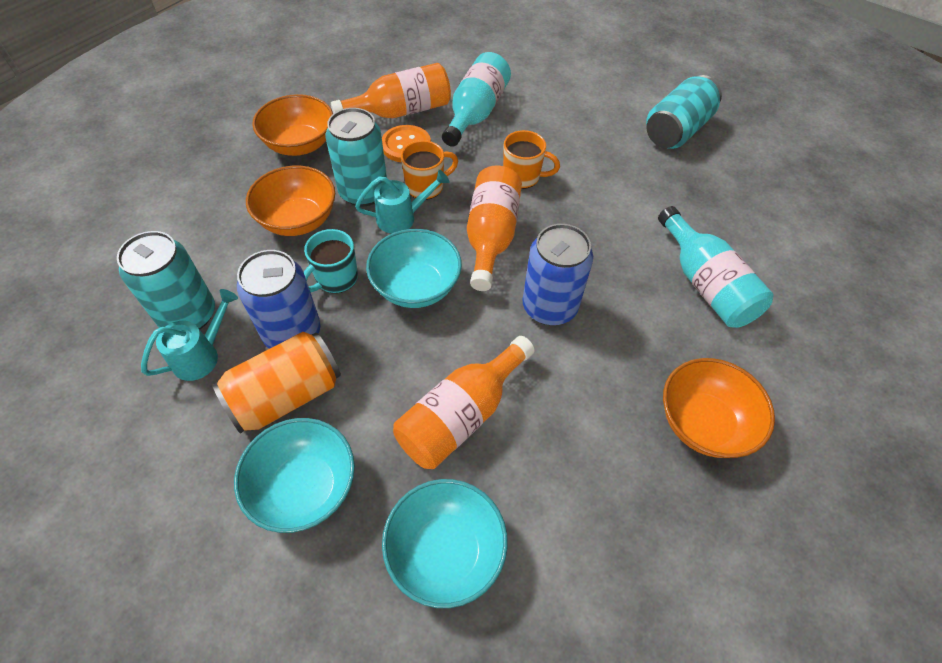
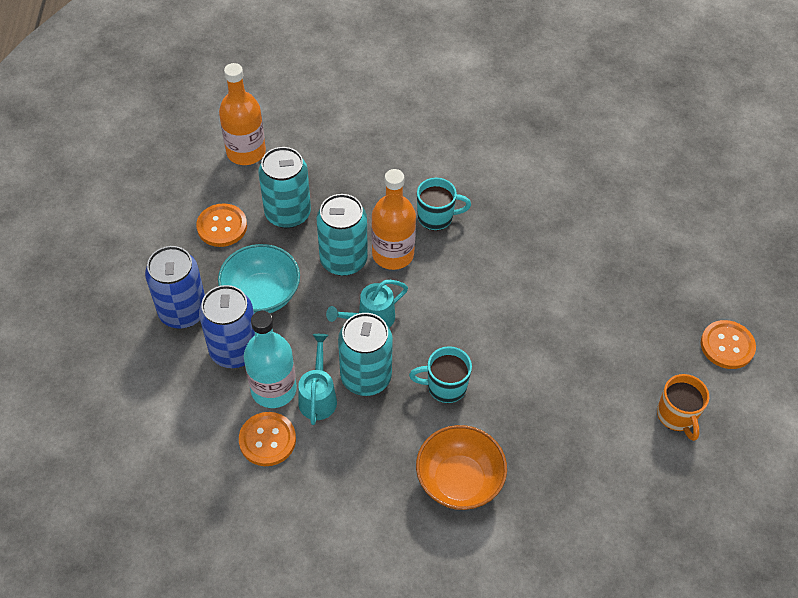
orange bottle: 3 -> 2
orange bowl: 3 -> 1
orange button: 1 -> 3
orange can: 1 -> 0
orange mug: 2 -> 1
turquoise bottle: 2 -> 1
turquoise bowl: 3 -> 1
turquoise mug: 1 -> 2

